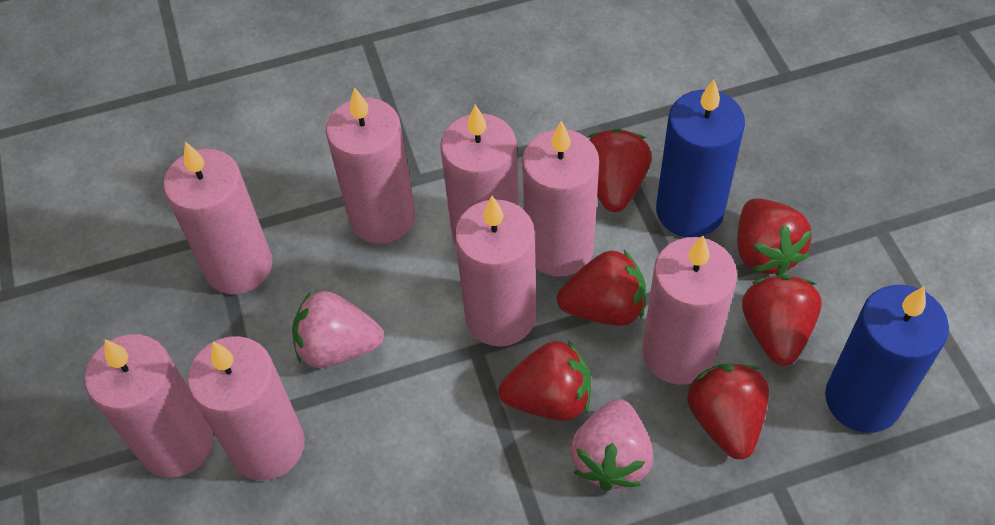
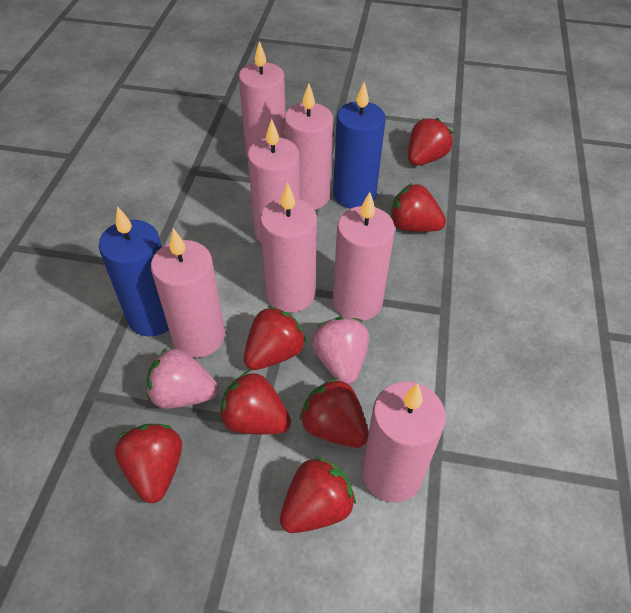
pink candle: 8 -> 7
red strawberry: 6 -> 7

